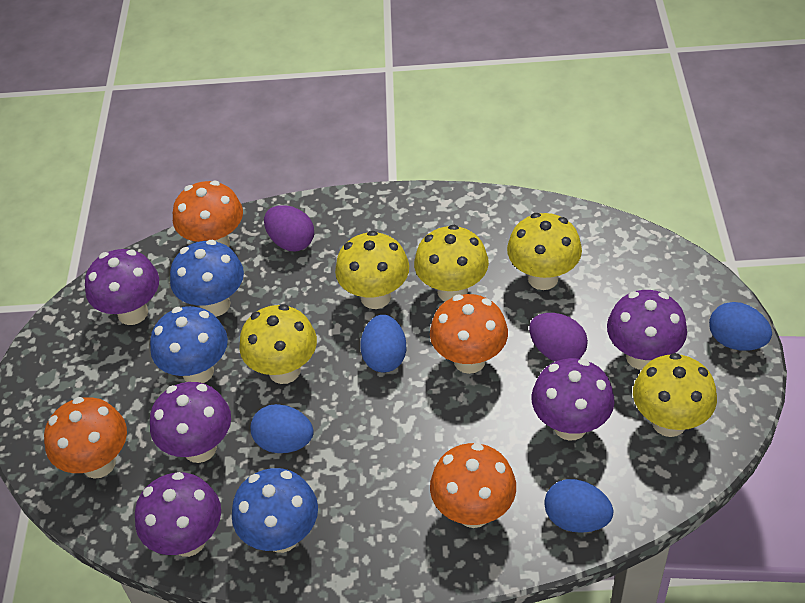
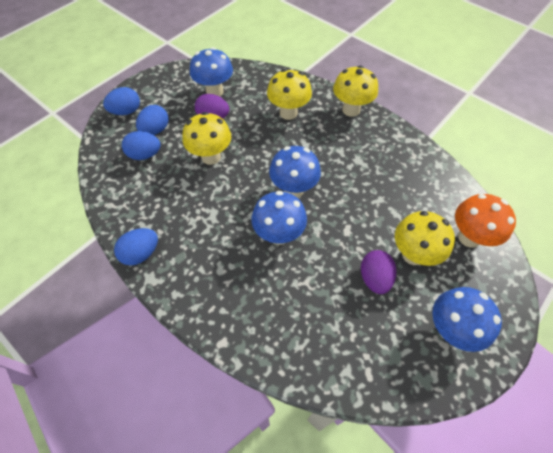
blue mushroom: 3 -> 4
orange mushroom: 4 -> 1
purple mushroom: 5 -> 0
yellow mushroom: 5 -> 4

